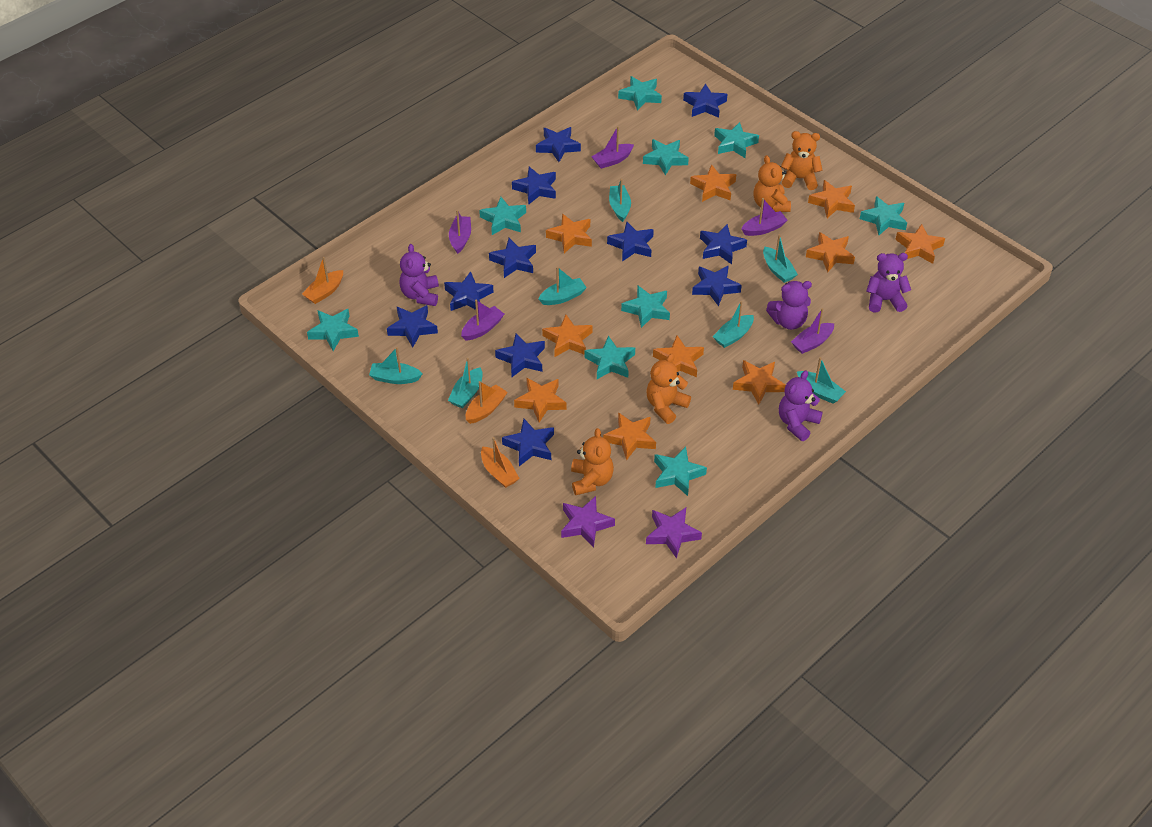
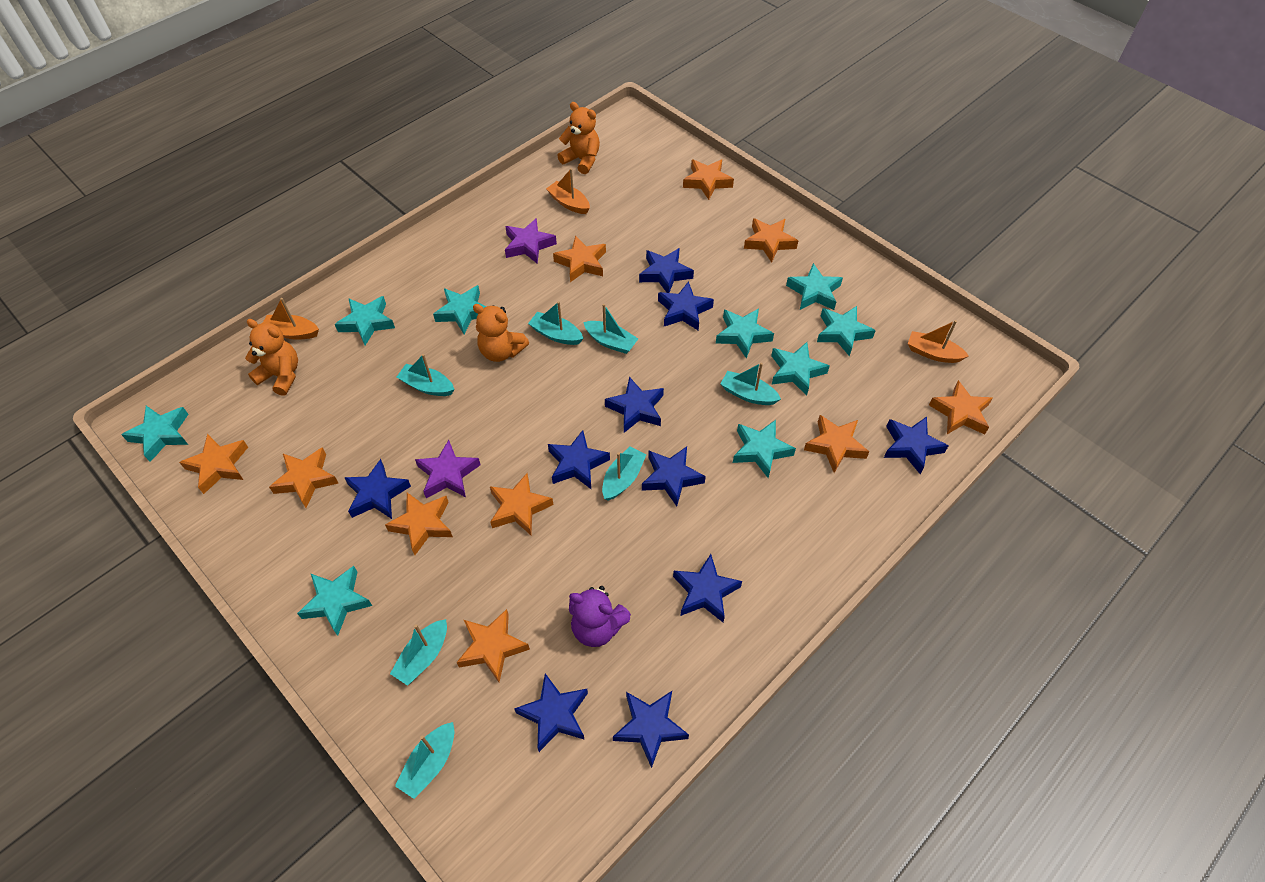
blue star: 11 -> 10
orange teddy bear: 4 -> 3
purple boat: 5 -> 0
purple teddy bear: 4 -> 1

